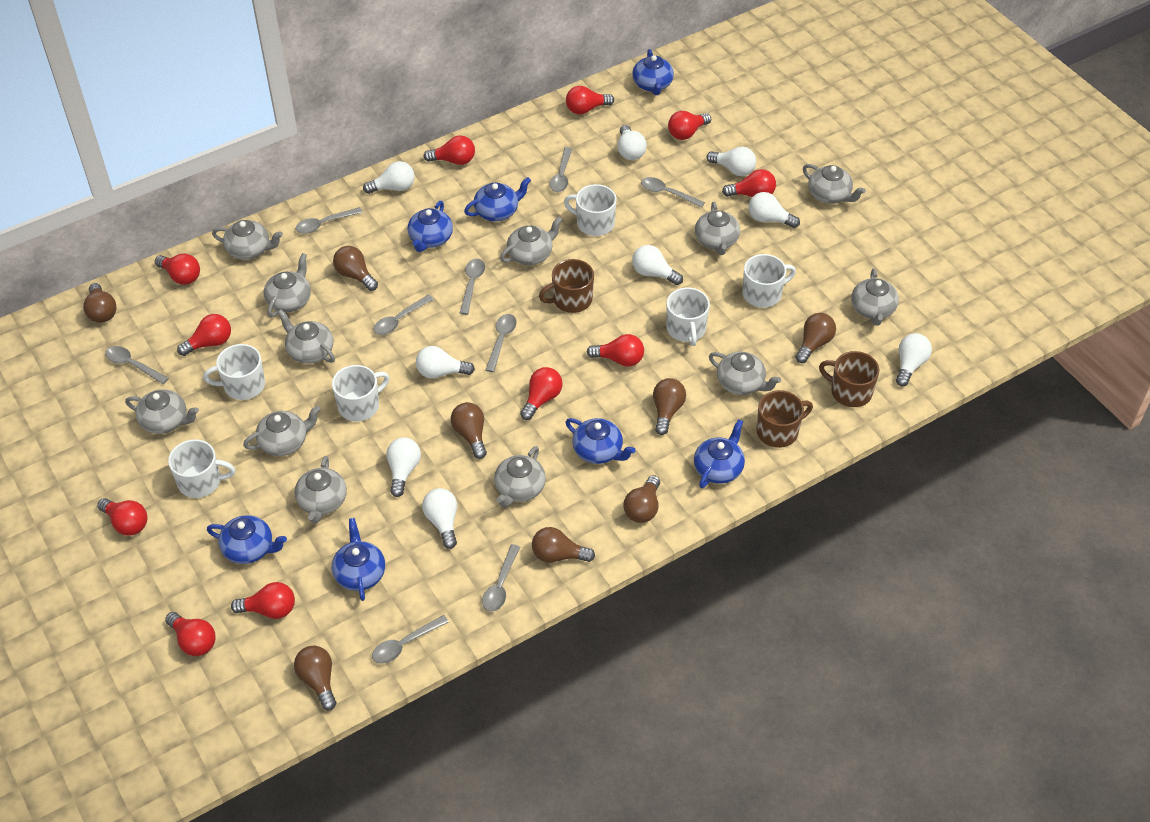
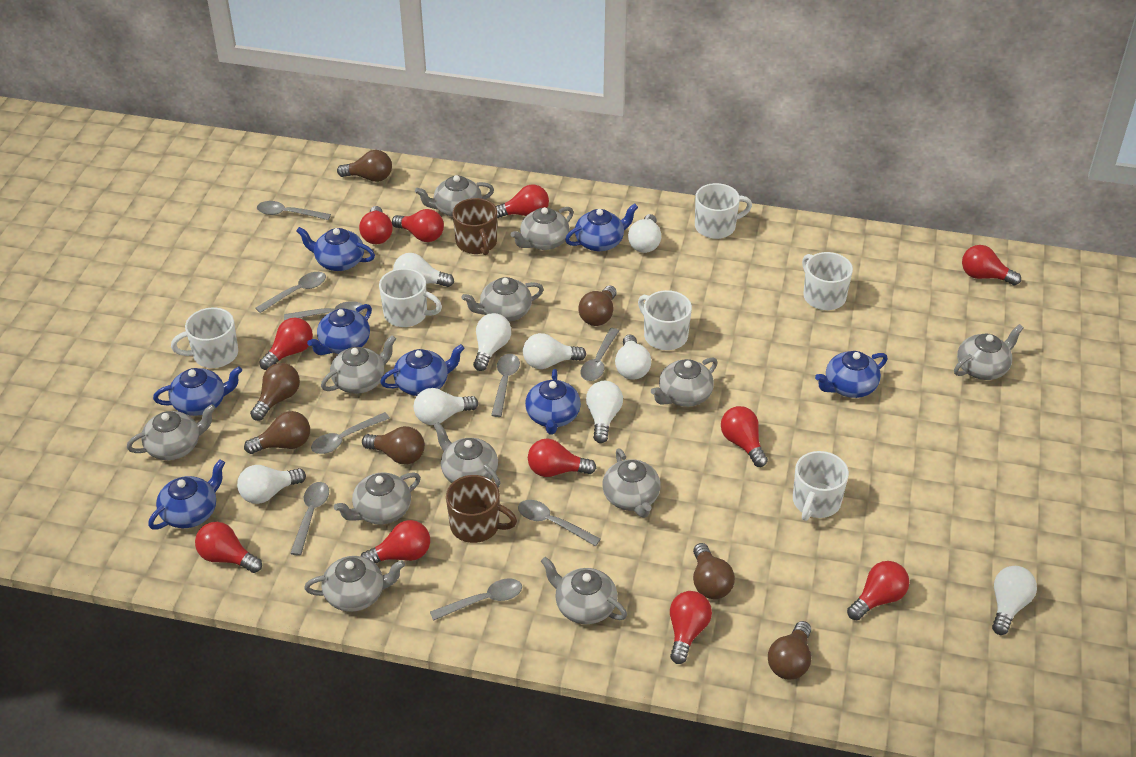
blue teapot: 7 -> 8
brown light bulb: 8 -> 7
brown mug: 3 -> 2

